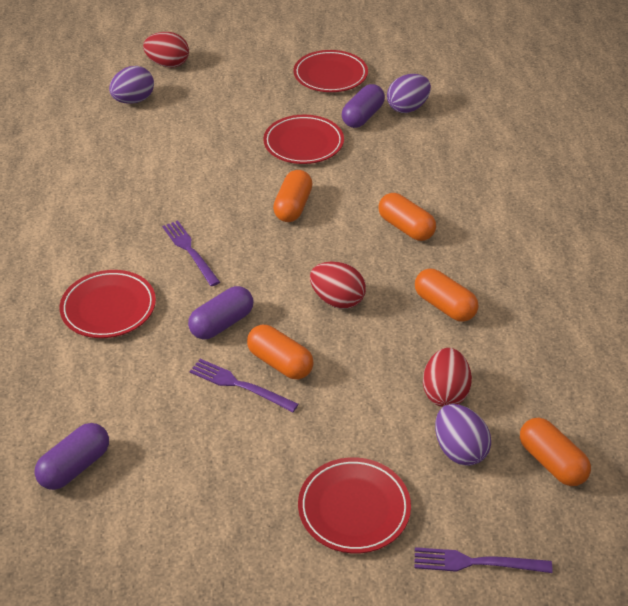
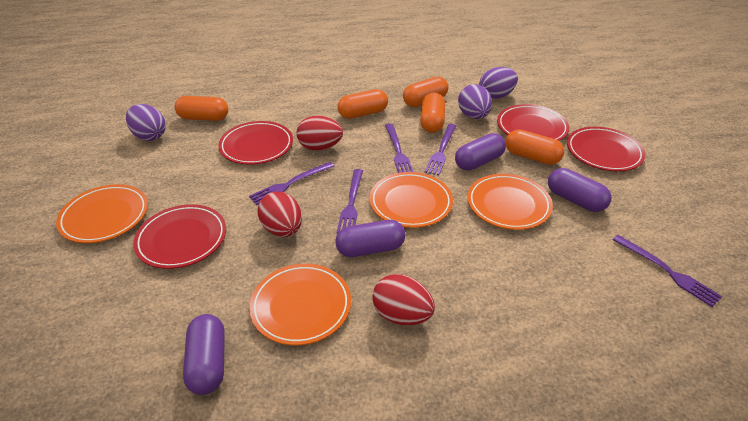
orange plate: 0 -> 4
purple capsule: 3 -> 4
purple fork: 3 -> 5

